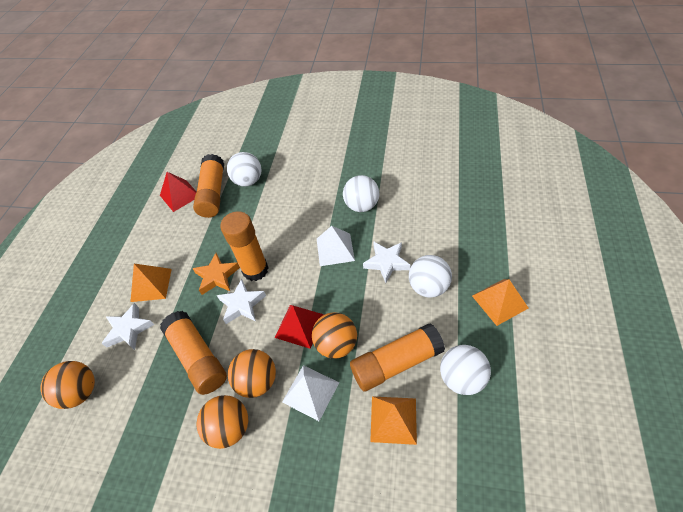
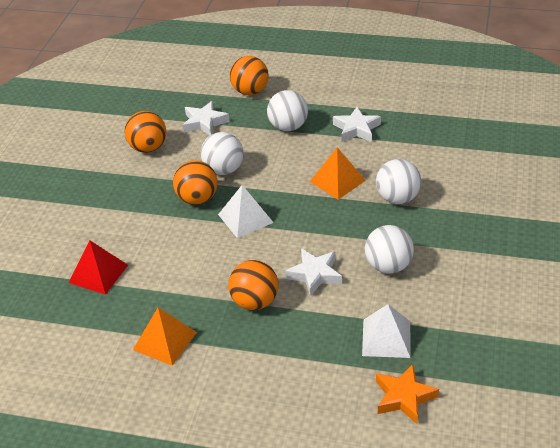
orange glue stick: 4 -> 0
orange pyramid: 3 -> 2
red pyramid: 2 -> 1

